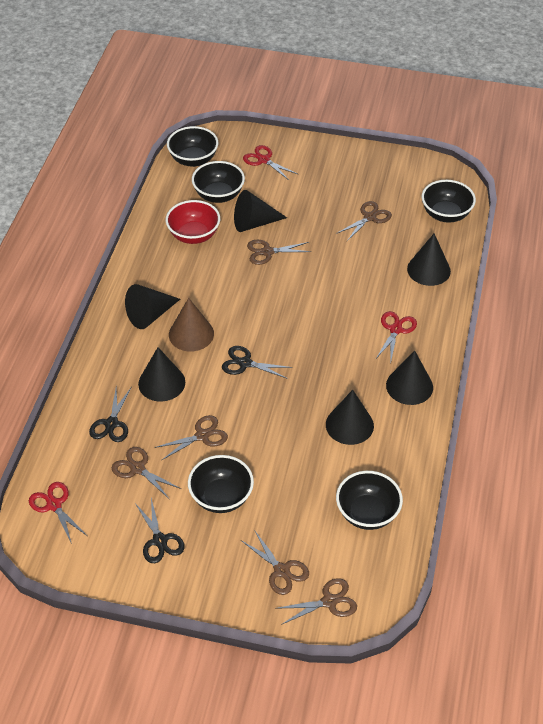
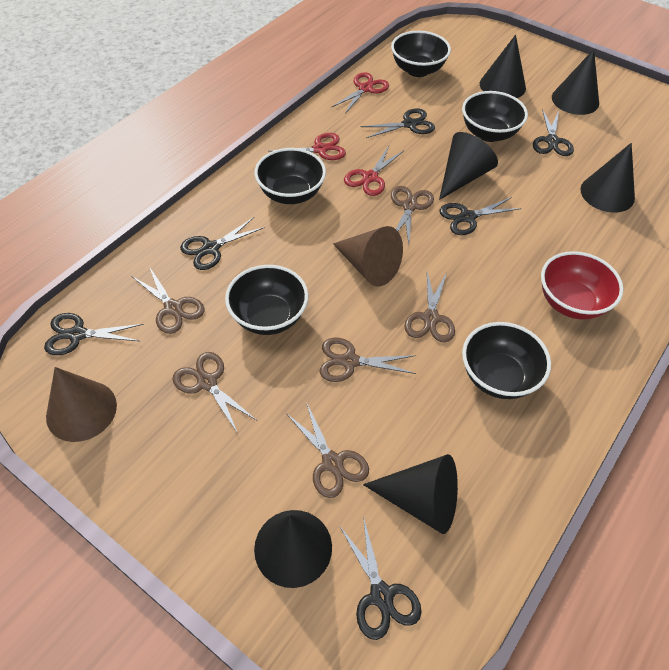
black scissors: 3 -> 6
brown cone: 1 -> 2

